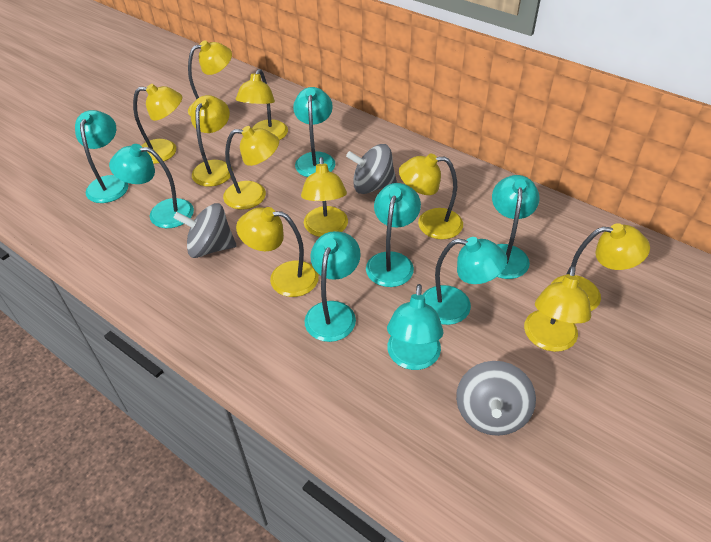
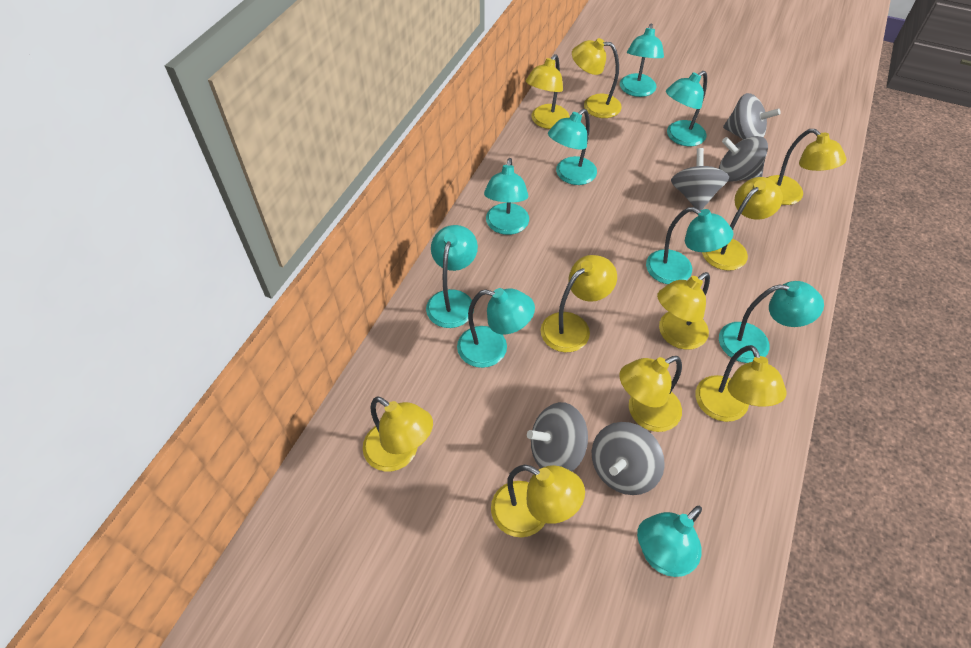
grey spinning top: 3 -> 5
turquoise lamp: 8 -> 9

